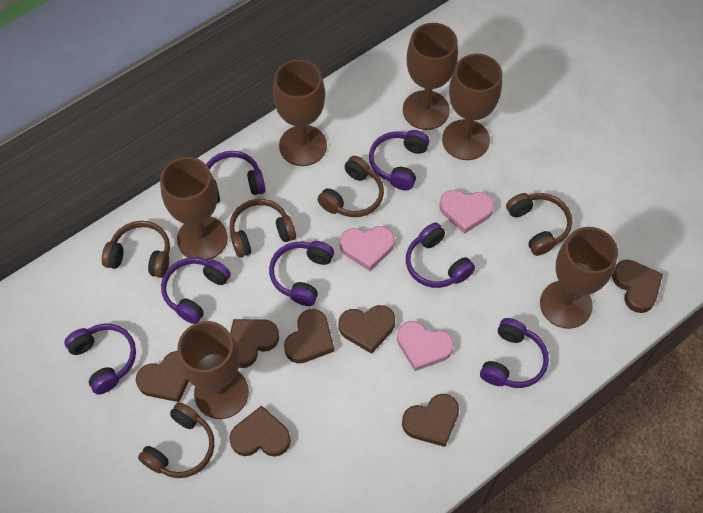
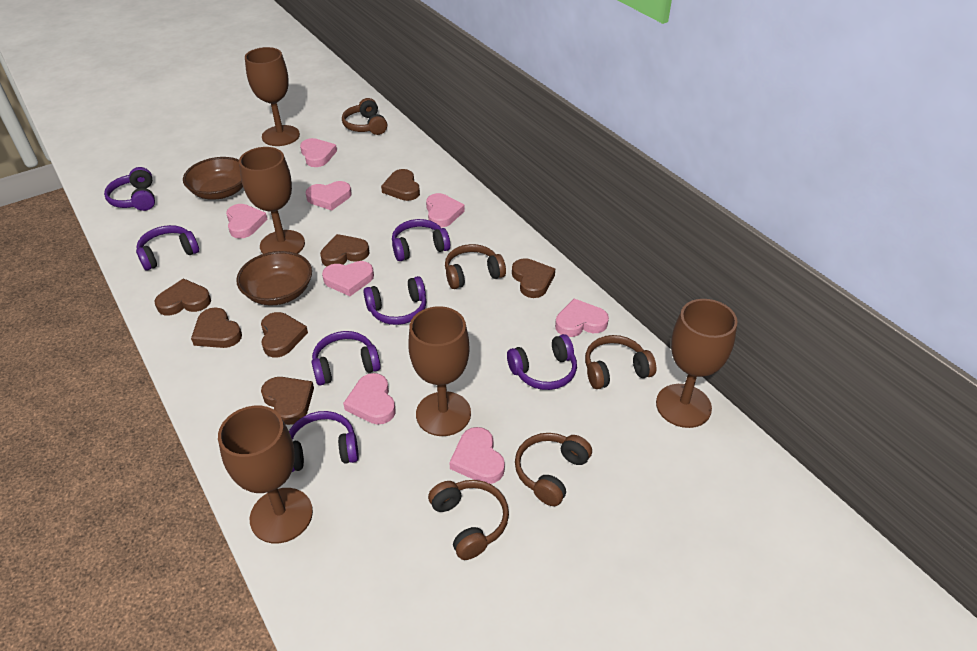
brown bowl: 0 -> 2
brown goblet: 6 -> 5
pink heart: 3 -> 8

